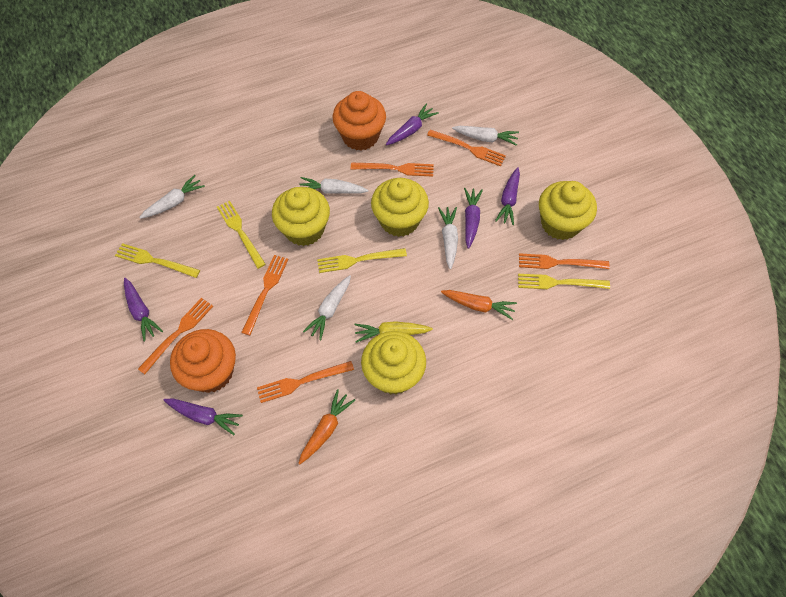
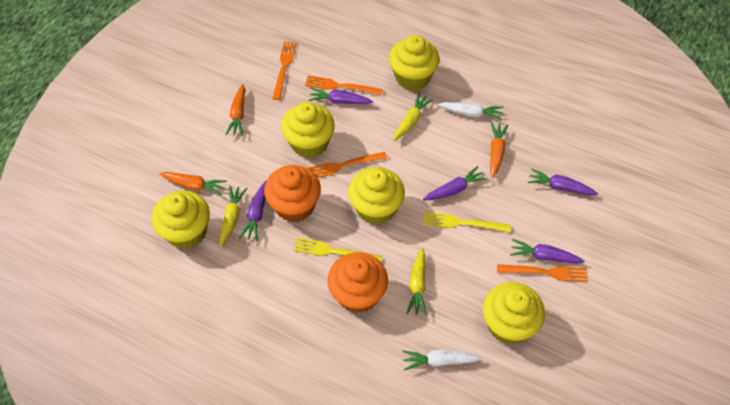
orange carrot: 2 -> 3
orange fork: 6 -> 4
white carrot: 5 -> 2
yellow carrot: 1 -> 3
yellow cupcake: 4 -> 5
yellow fork: 4 -> 2

